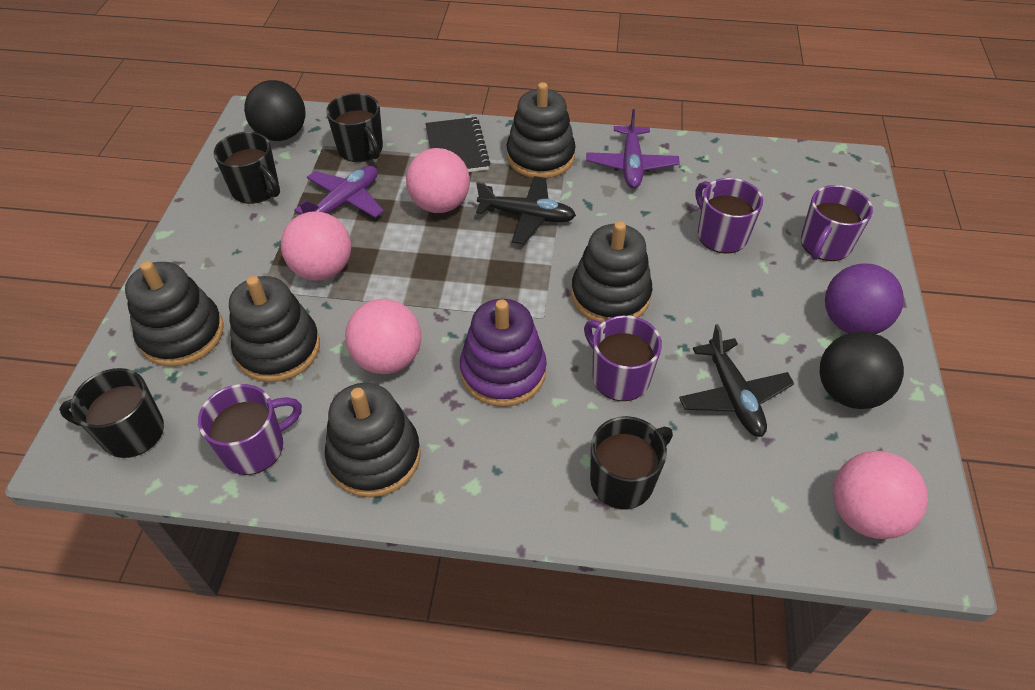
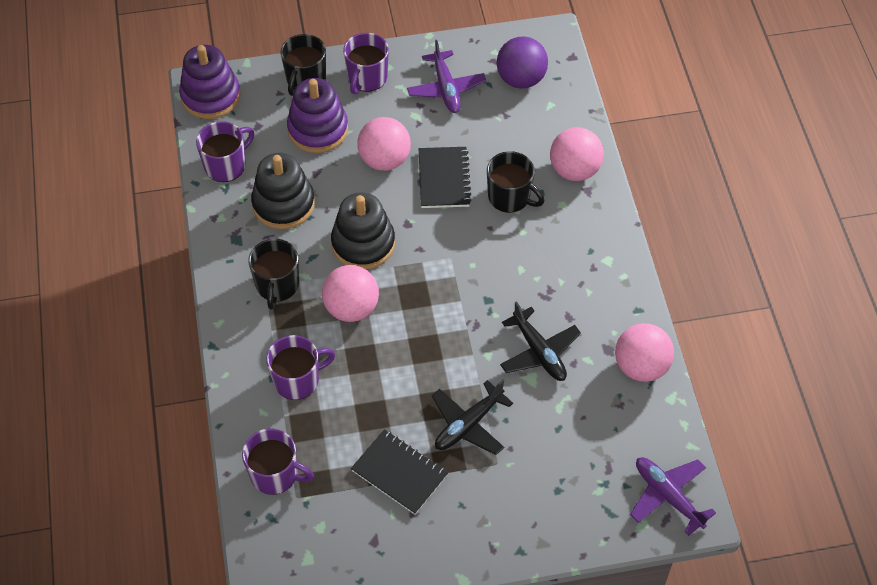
black ball: 2 -> 0
black mug: 4 -> 3
black notebook: 1 -> 2
black stacking toy: 5 -> 2
purple stacking toy: 1 -> 2

